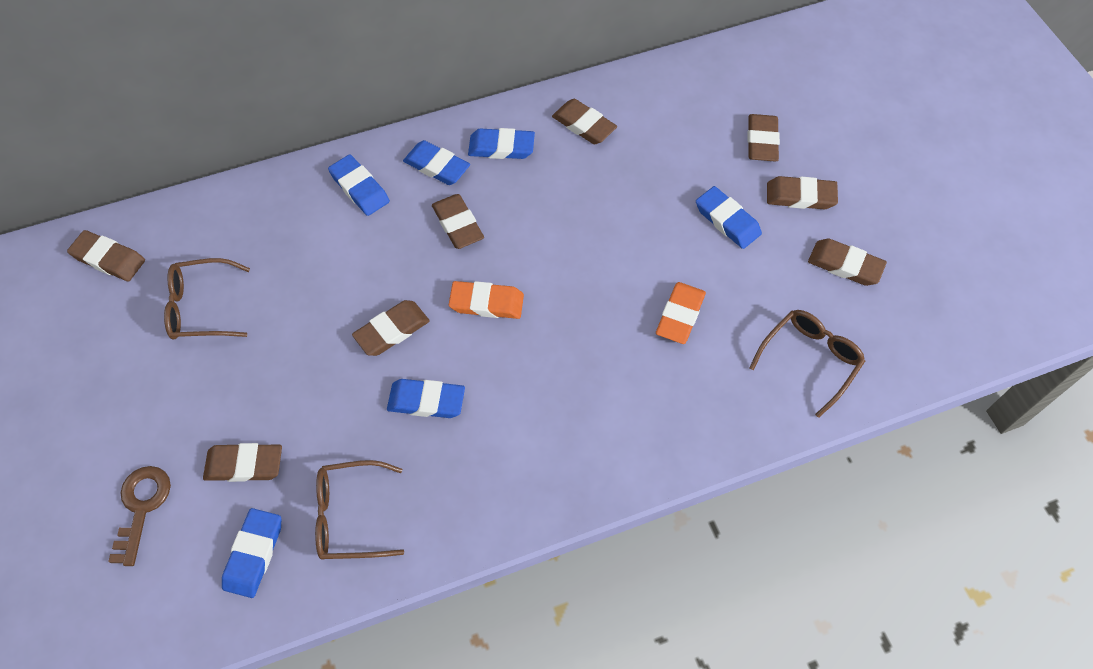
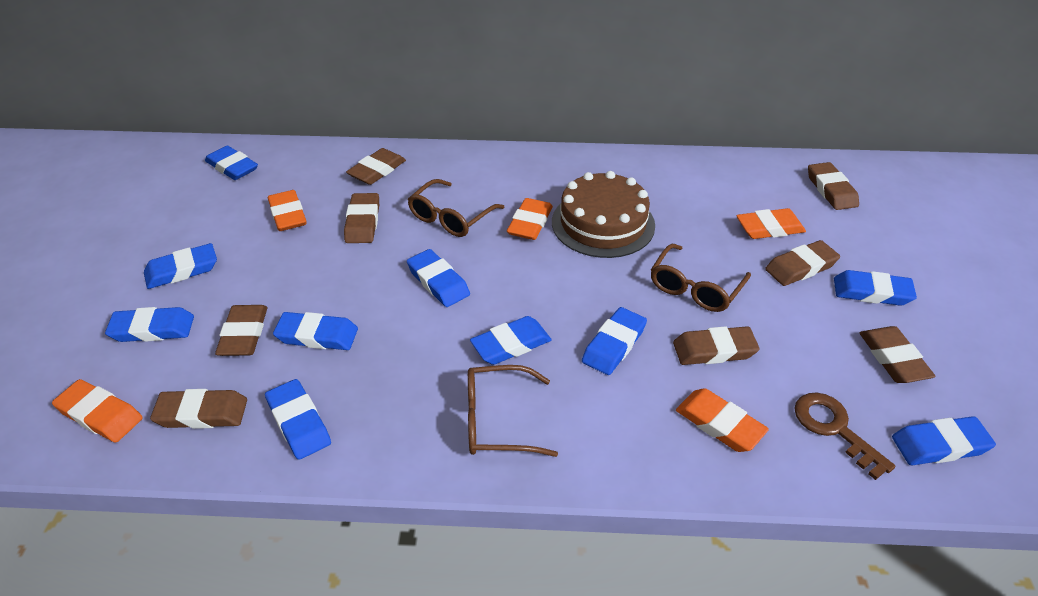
blue eraser: 6 -> 10
brown cake: 0 -> 1
orange eraser: 2 -> 5

